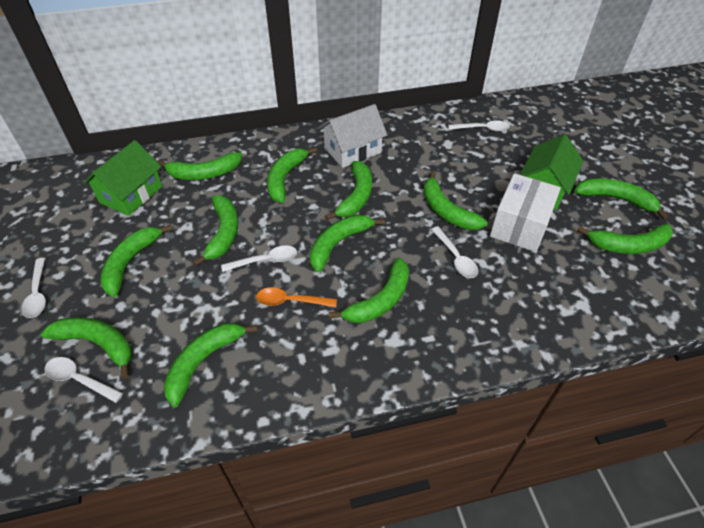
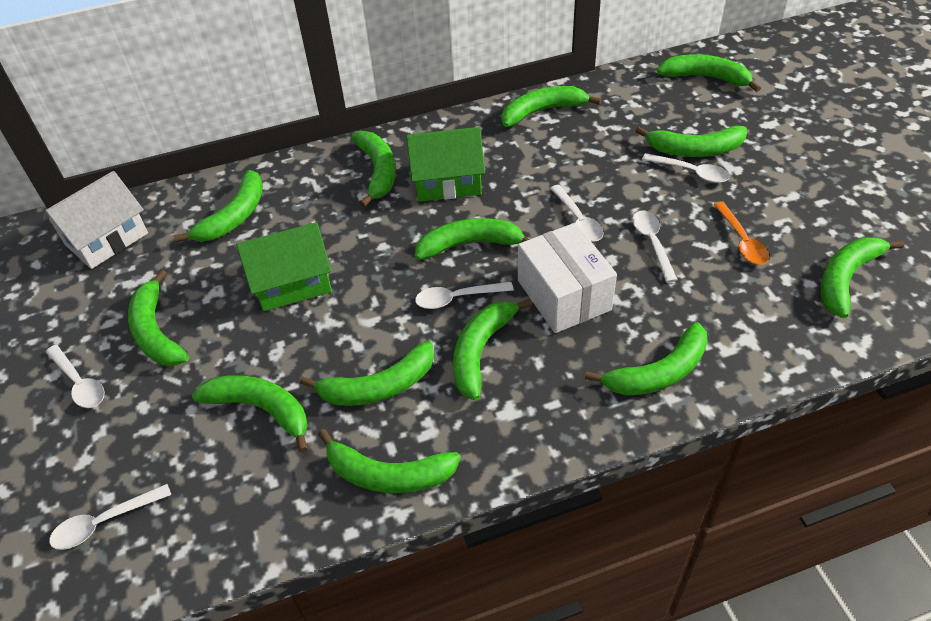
green banana: 12 -> 13
white spoon: 5 -> 6

